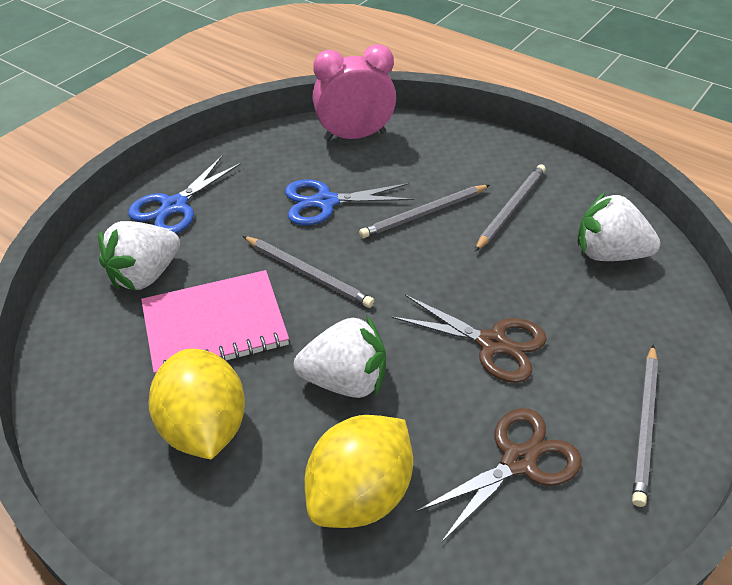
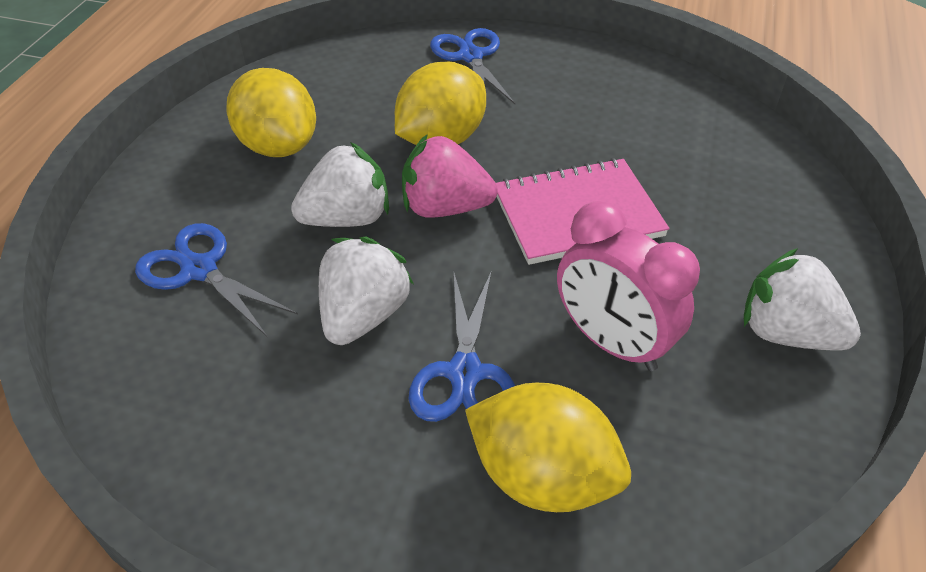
blue scissors: 2 -> 3
brown scissors: 2 -> 0
grey pencil: 4 -> 0
pink strawberry: 0 -> 1
yellow lemon: 2 -> 3

